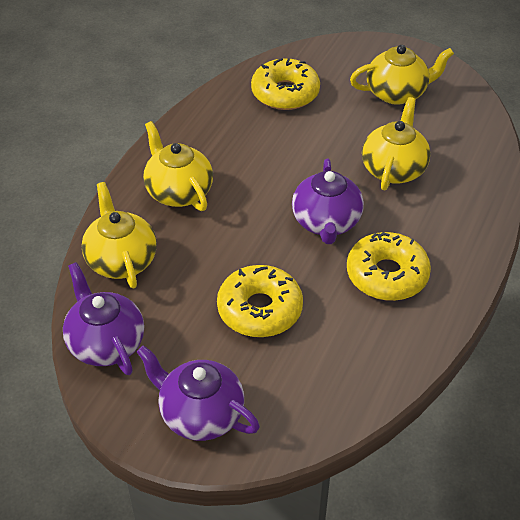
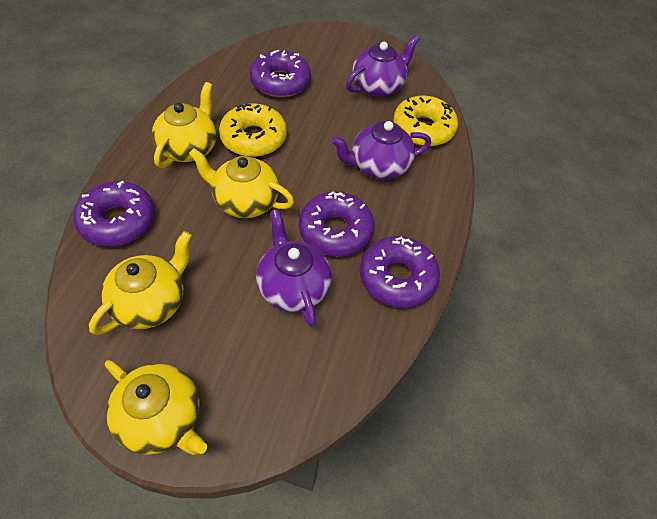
purple donut: 0 -> 4
yellow donut: 3 -> 2

